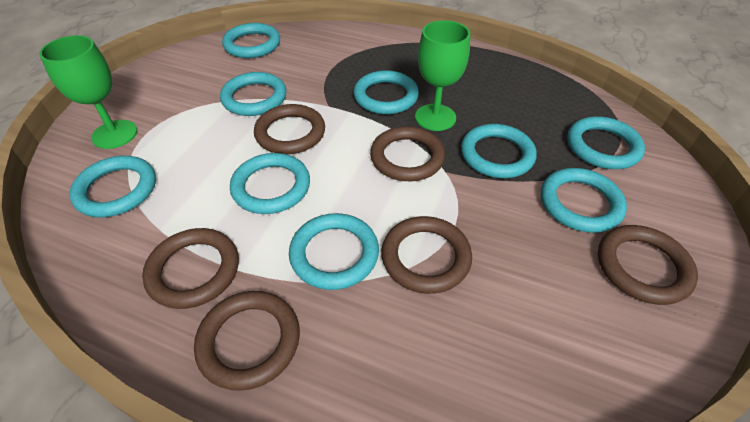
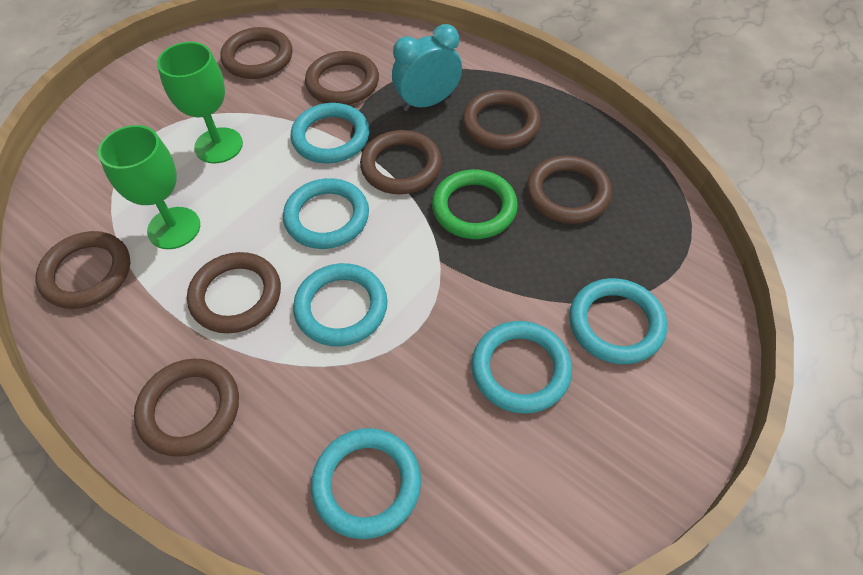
brown ring: 6 -> 8
green ring: 0 -> 1
turquoise clock: 0 -> 1
turquoise ring: 9 -> 6

